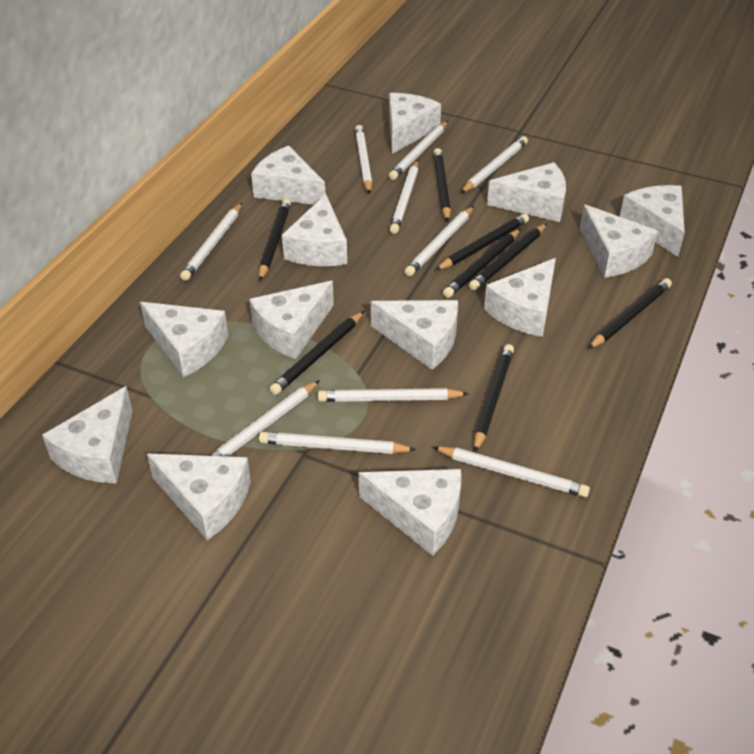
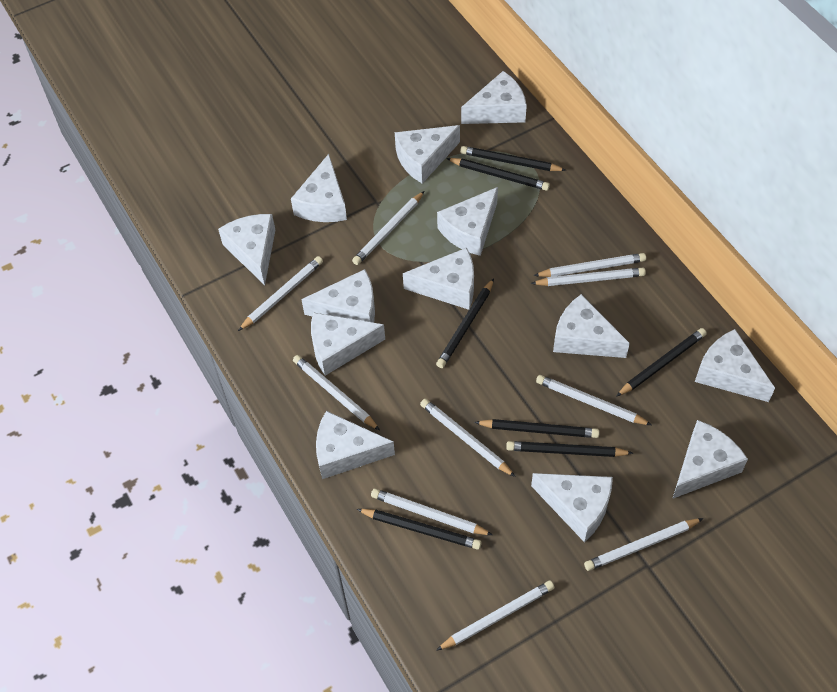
black pencil: 8 -> 7

